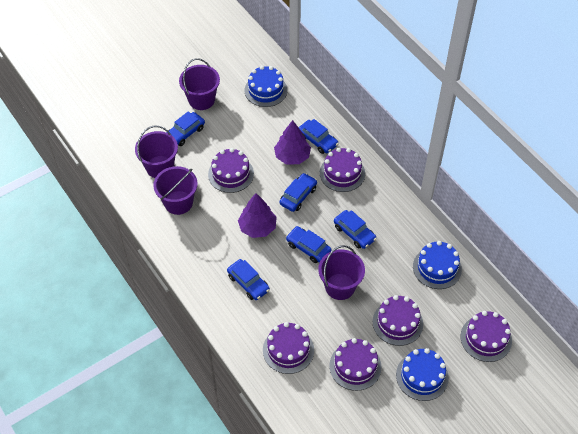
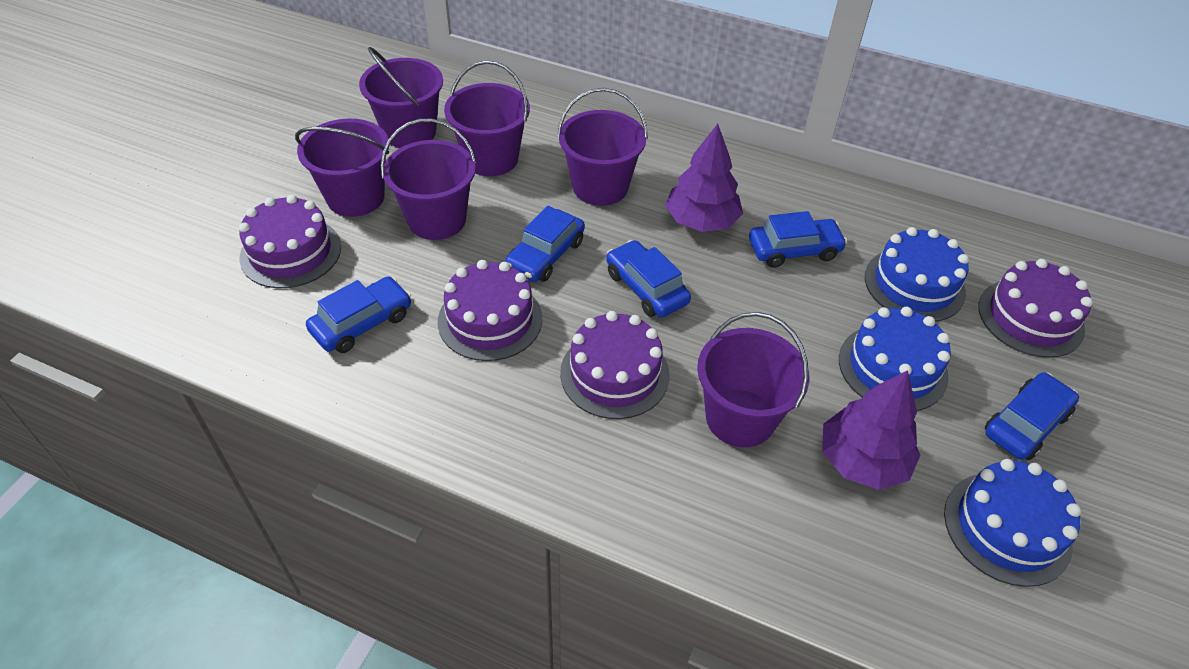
blue car: 6 -> 5
purple bucket: 4 -> 6
purple cake: 6 -> 4

